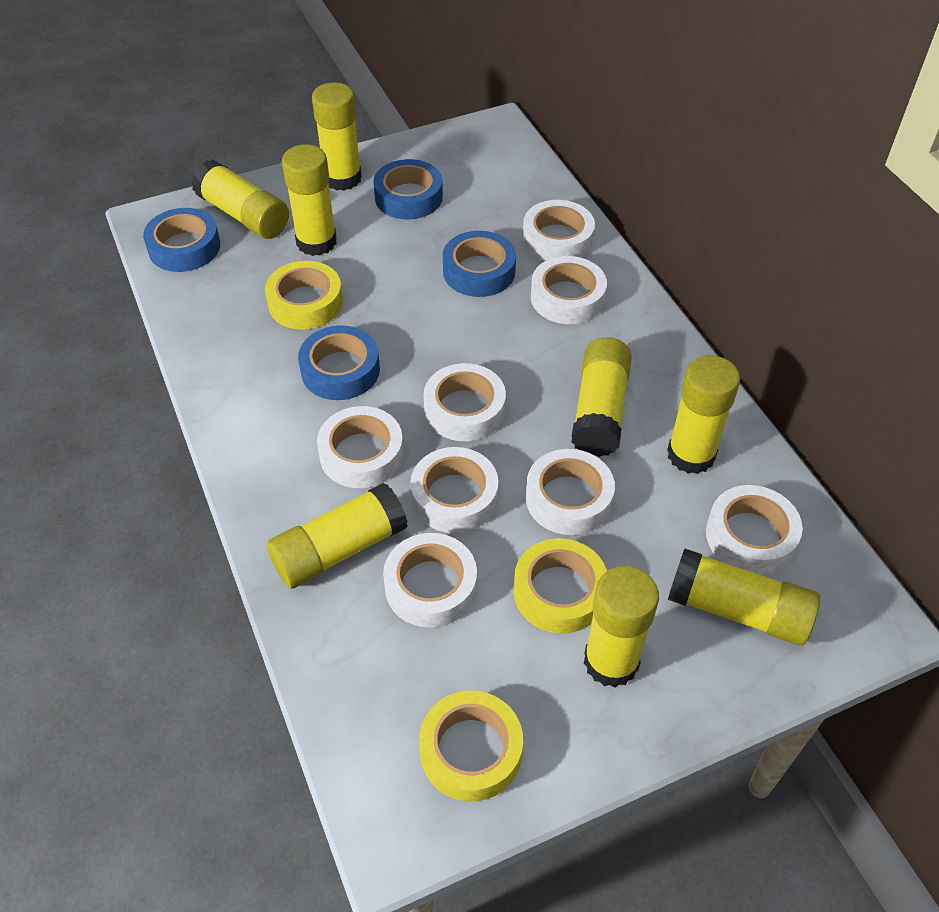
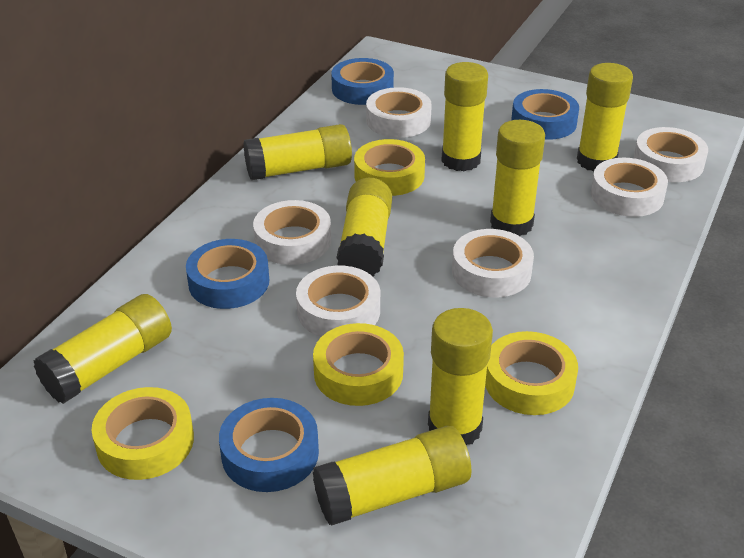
white tape: 8 -> 6
yellow tape: 3 -> 4

